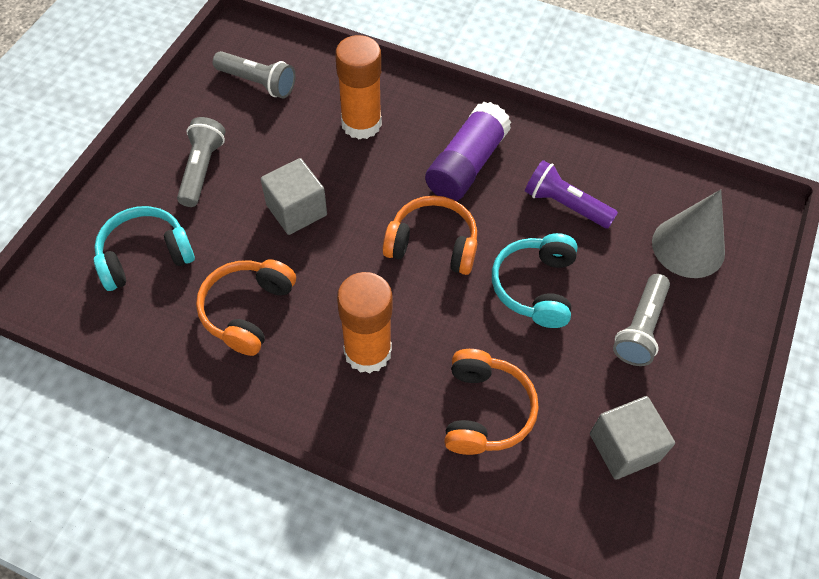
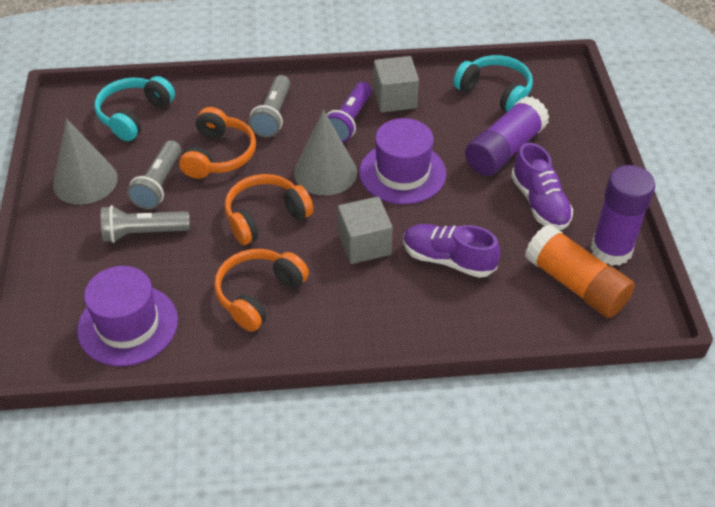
grey cone: 1 -> 2
orange glue stick: 2 -> 1
purple glue stick: 1 -> 2
purple hat: 0 -> 2
purple shoe: 0 -> 2

